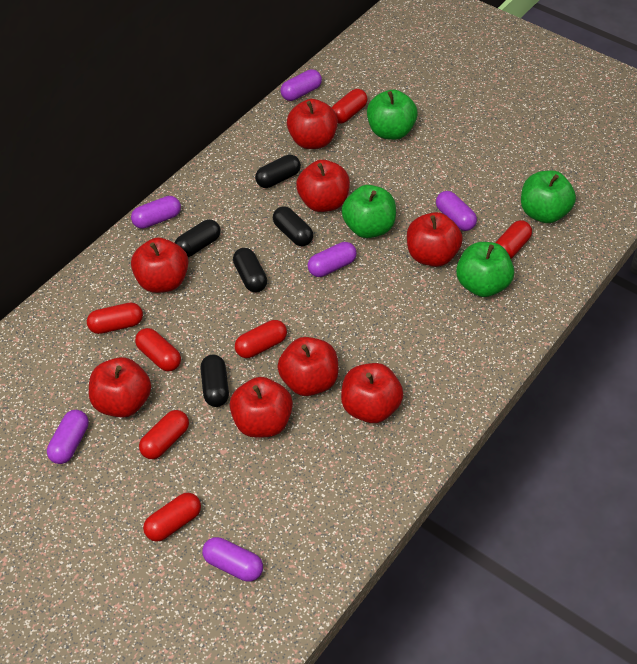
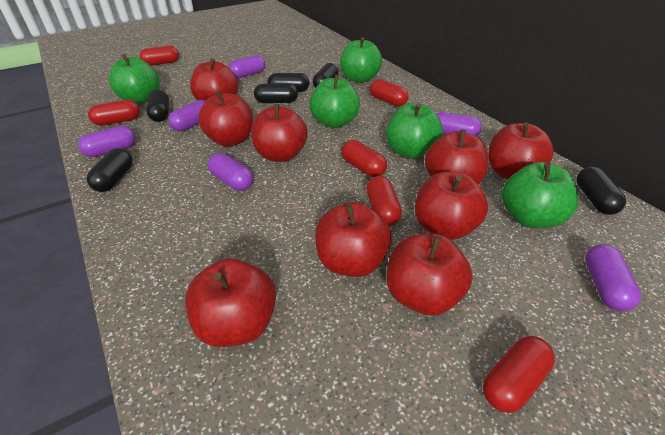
black capsule: 5 -> 6
green apple: 4 -> 5
red apple: 8 -> 9
red capsule: 7 -> 6

